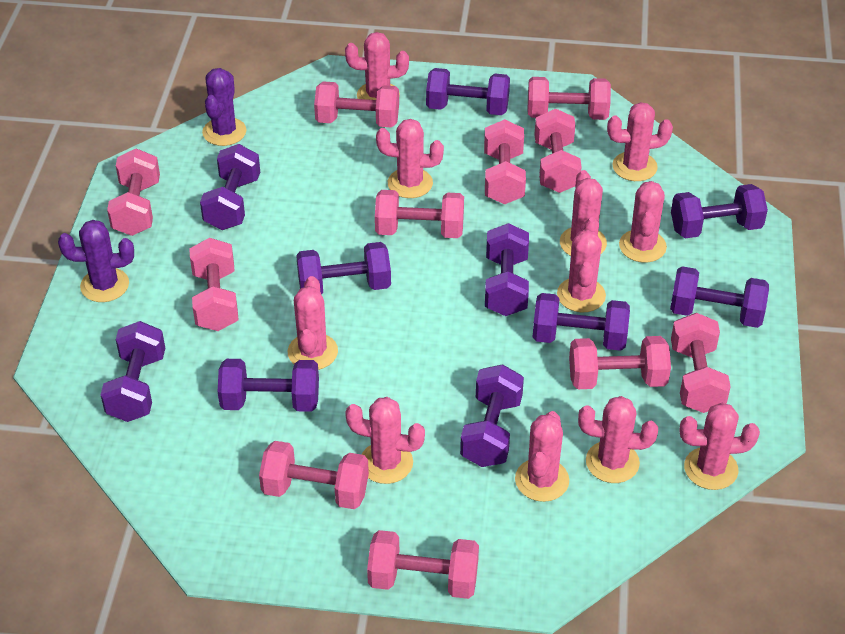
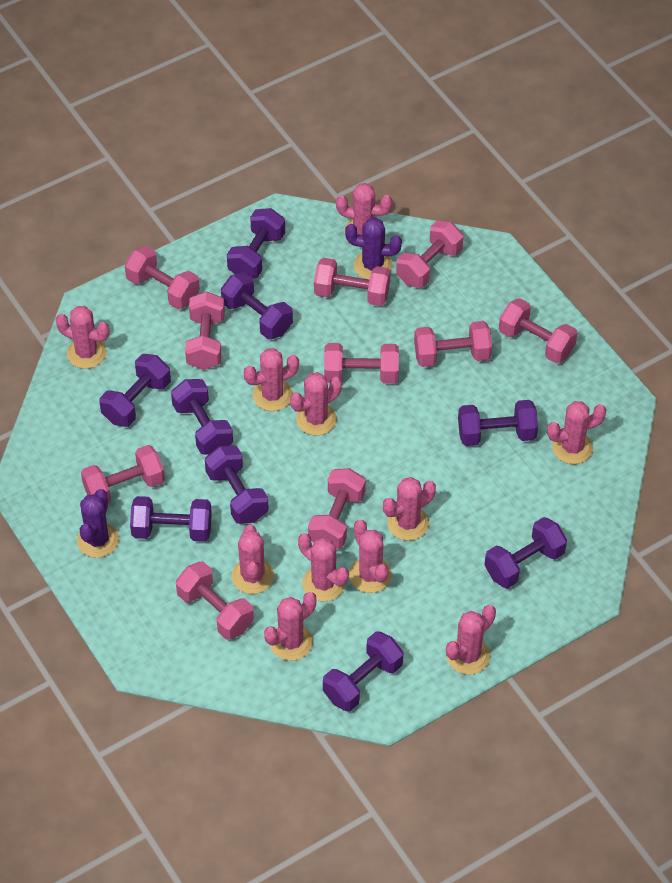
pink dumbbell: 11 -> 10
purple dumbbell: 10 -> 9

